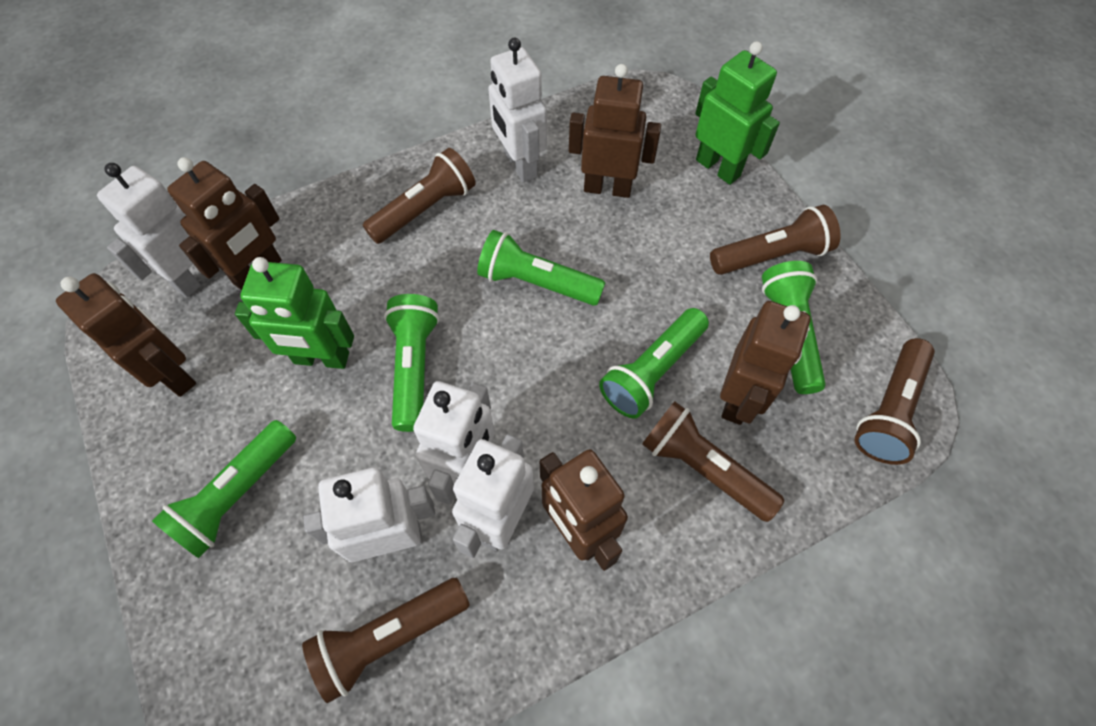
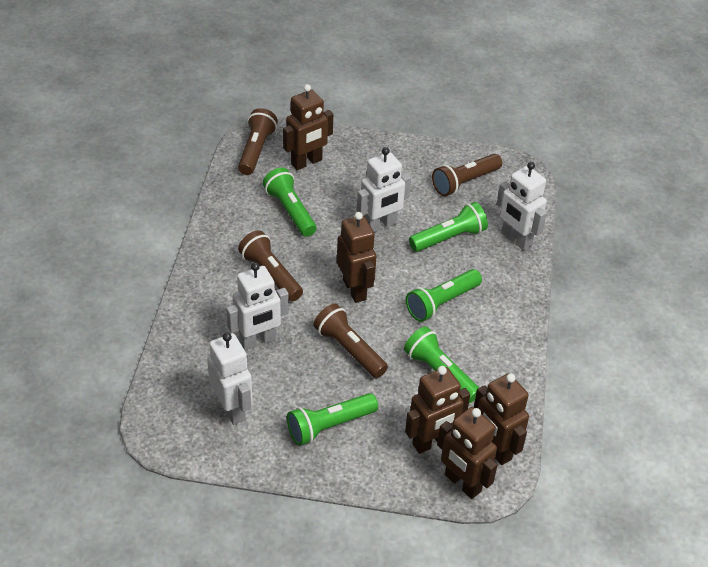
brown flashlight: 5 -> 4
green robot: 2 -> 0
white robot: 5 -> 4

